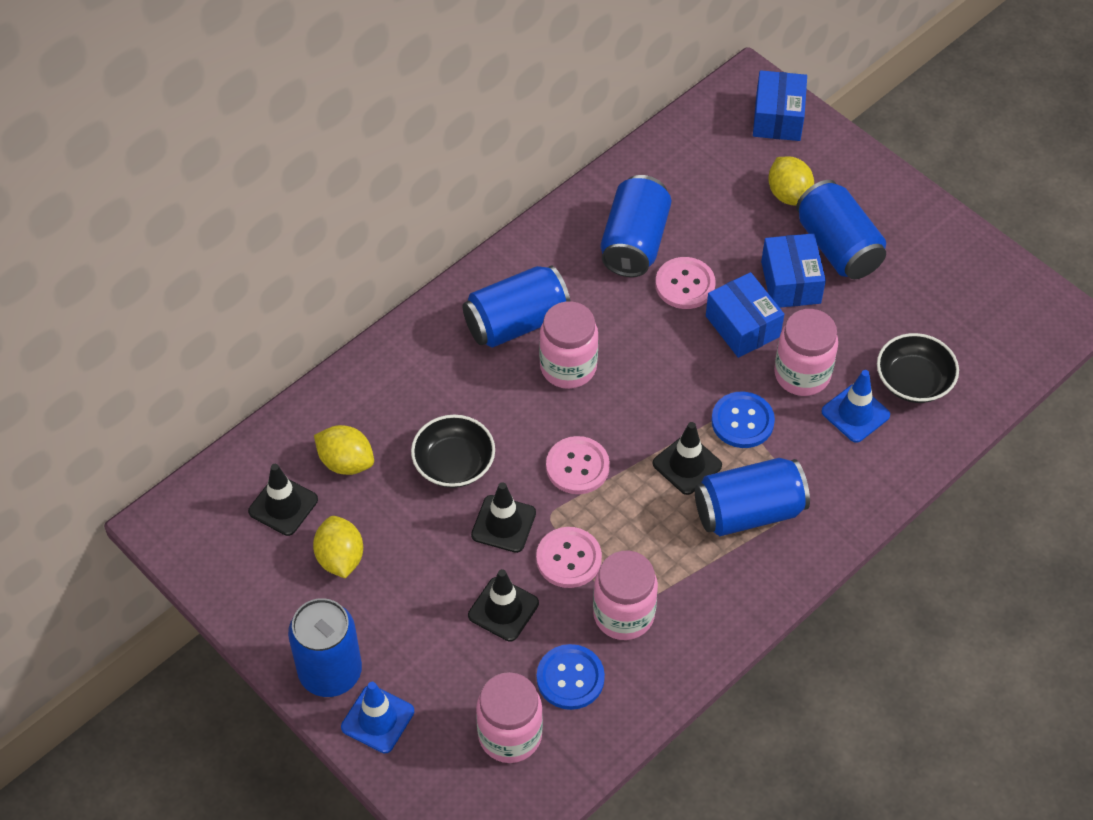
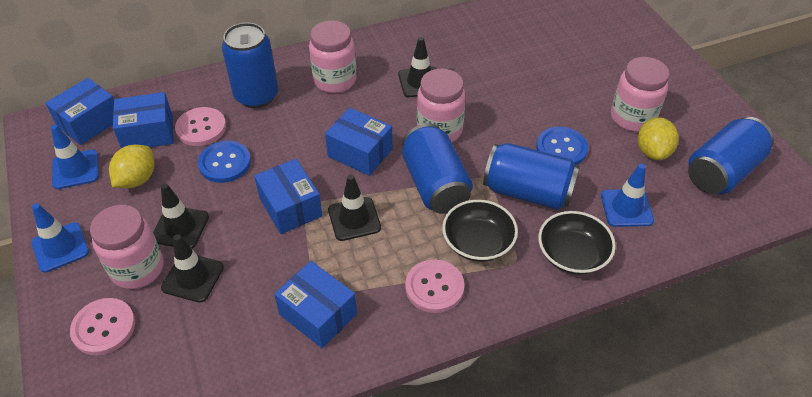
blue box: 3 -> 5
blue can: 5 -> 4
blue traffic cone: 2 -> 3
yellow lemon: 3 -> 2

